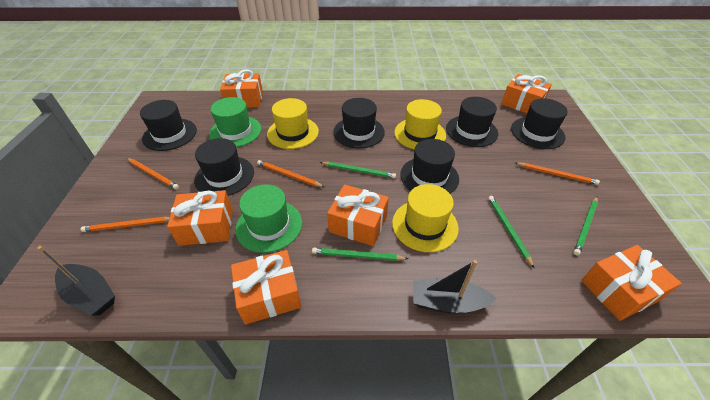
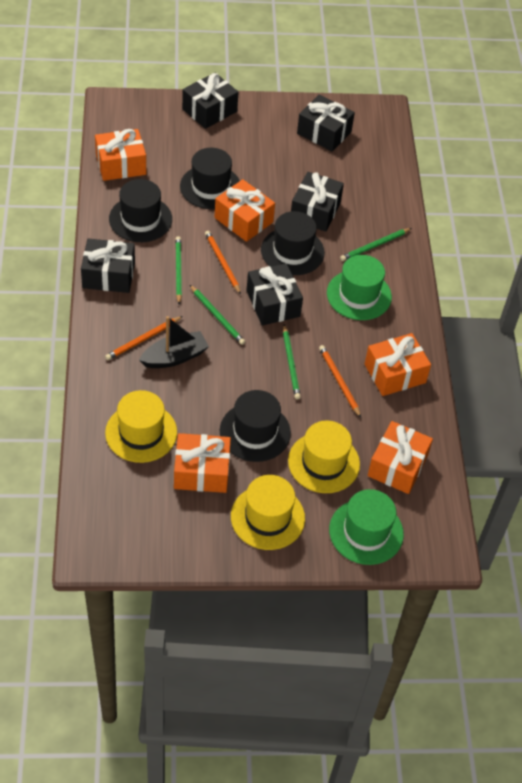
black boat: 2 -> 1
black gift: 0 -> 5
black hat: 6 -> 4
orange gift: 6 -> 5
orange pencil: 4 -> 3

